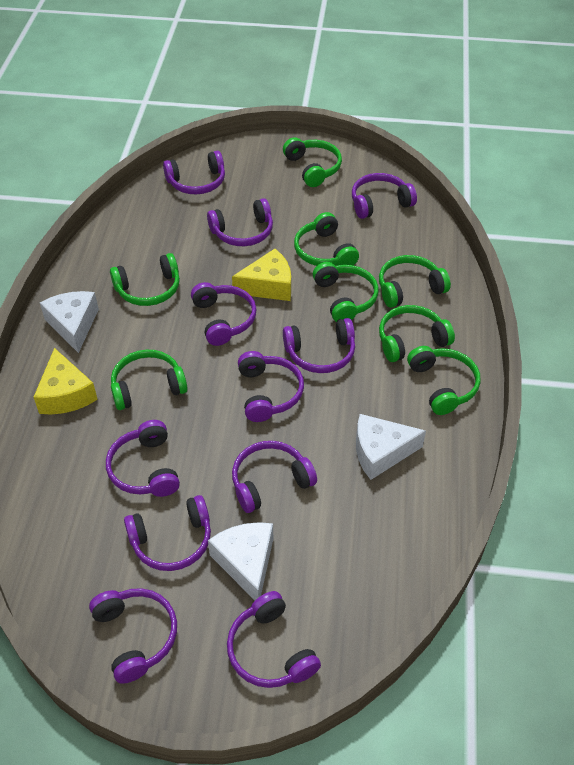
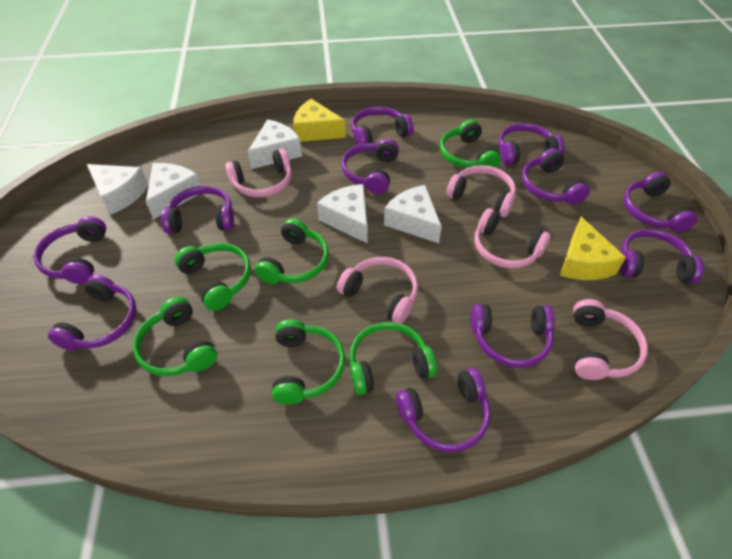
green headphones: 8 -> 6
pink headphones: 0 -> 5
white cheese: 3 -> 5

